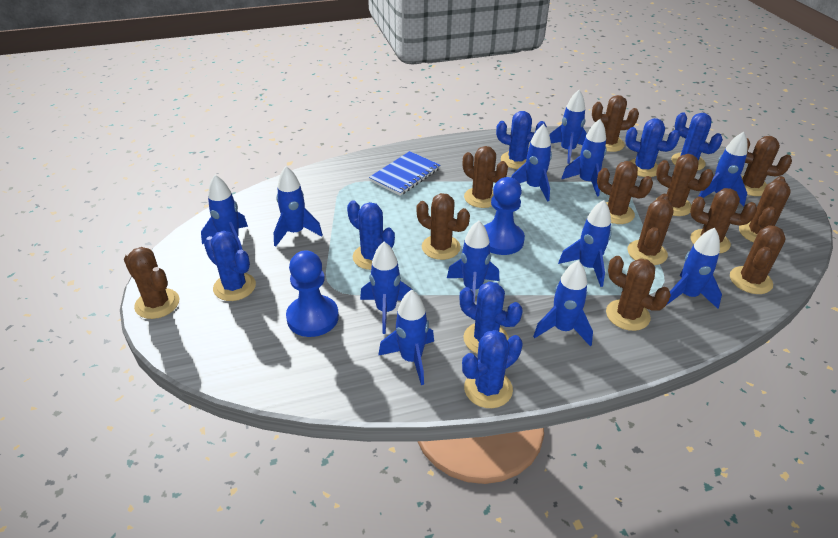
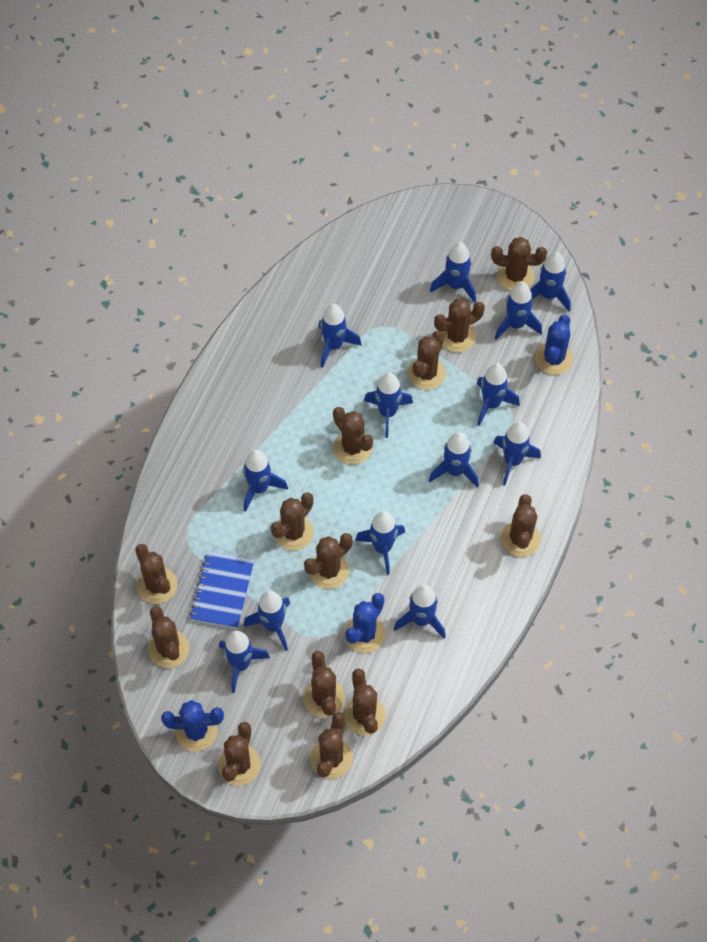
blue cactus: 7 -> 3
blue pawn: 2 -> 0
blue rocket: 12 -> 13
brown cactus: 12 -> 13

